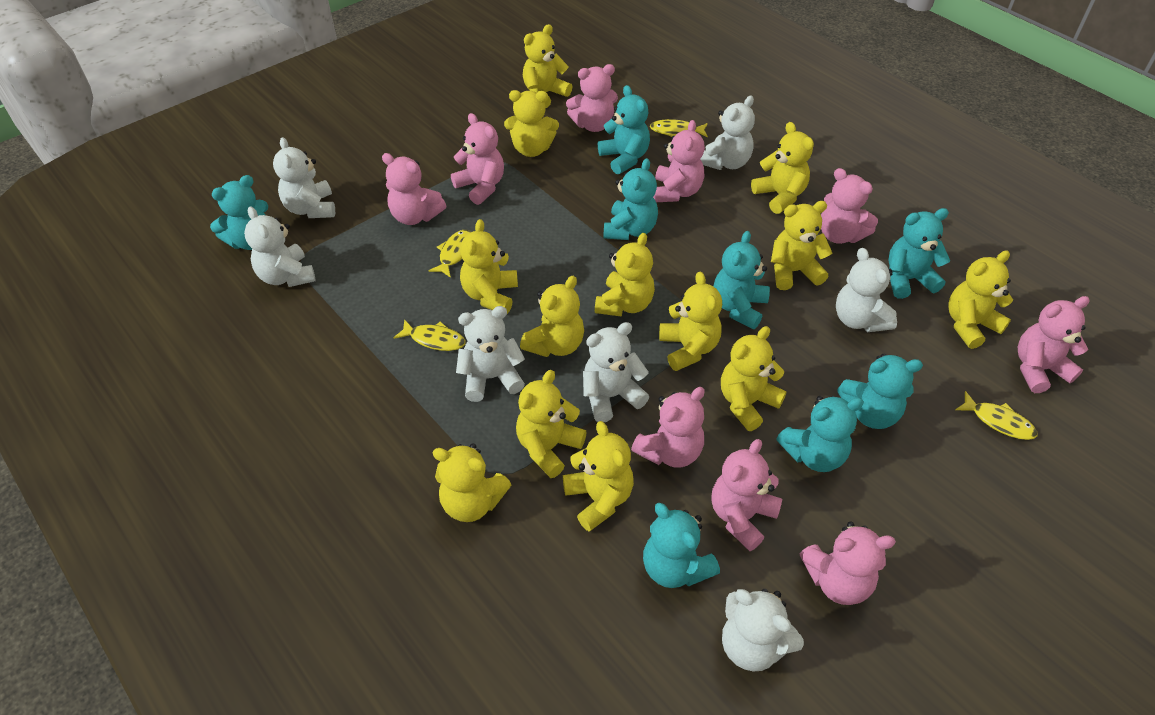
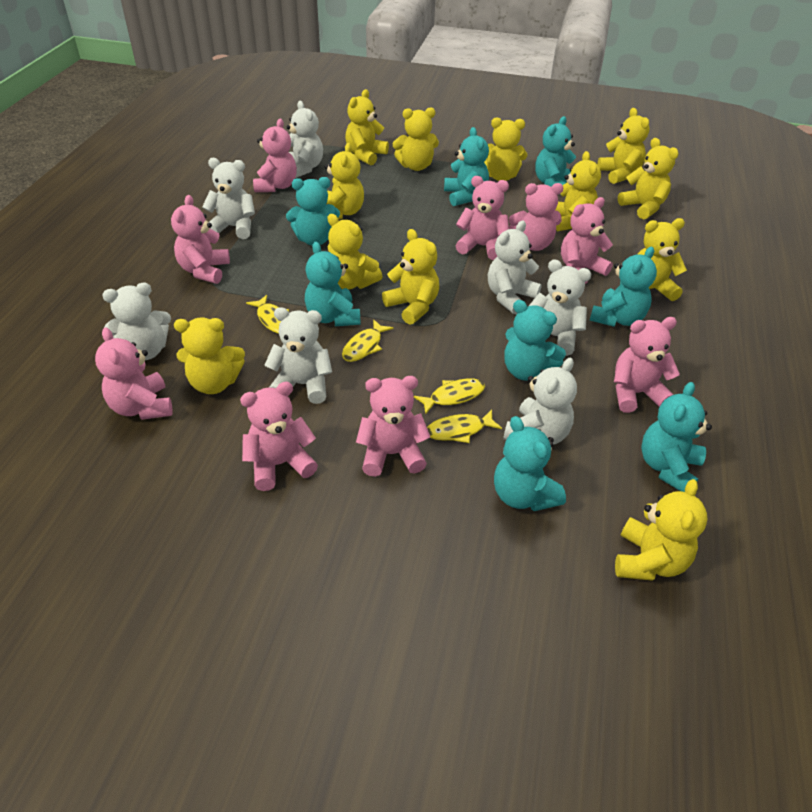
yellow teddy bear: 13 -> 12

